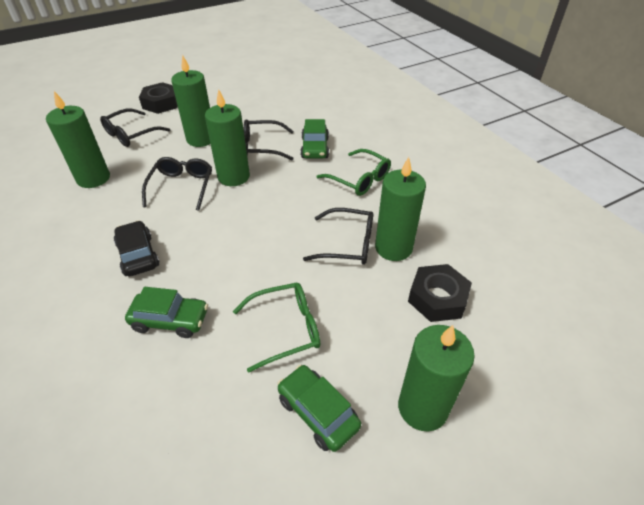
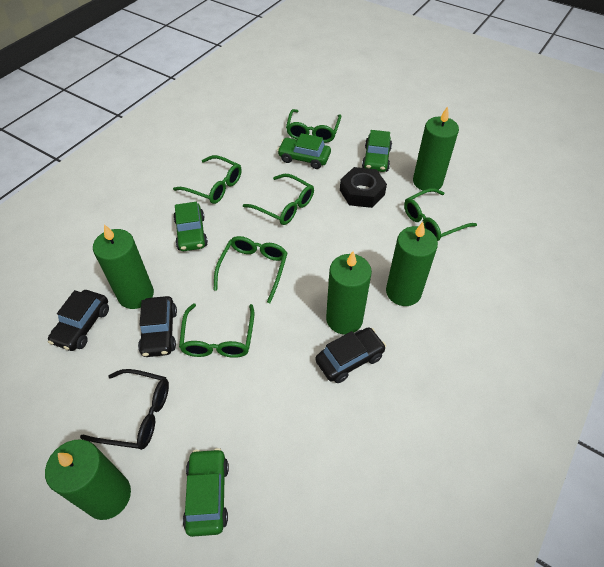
black car: 1 -> 3
black glasses: 4 -> 1
black nut: 2 -> 1
green car: 3 -> 4
green glasses: 2 -> 6

